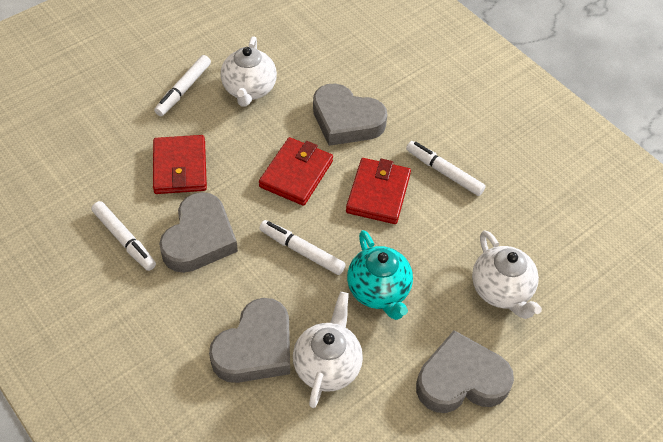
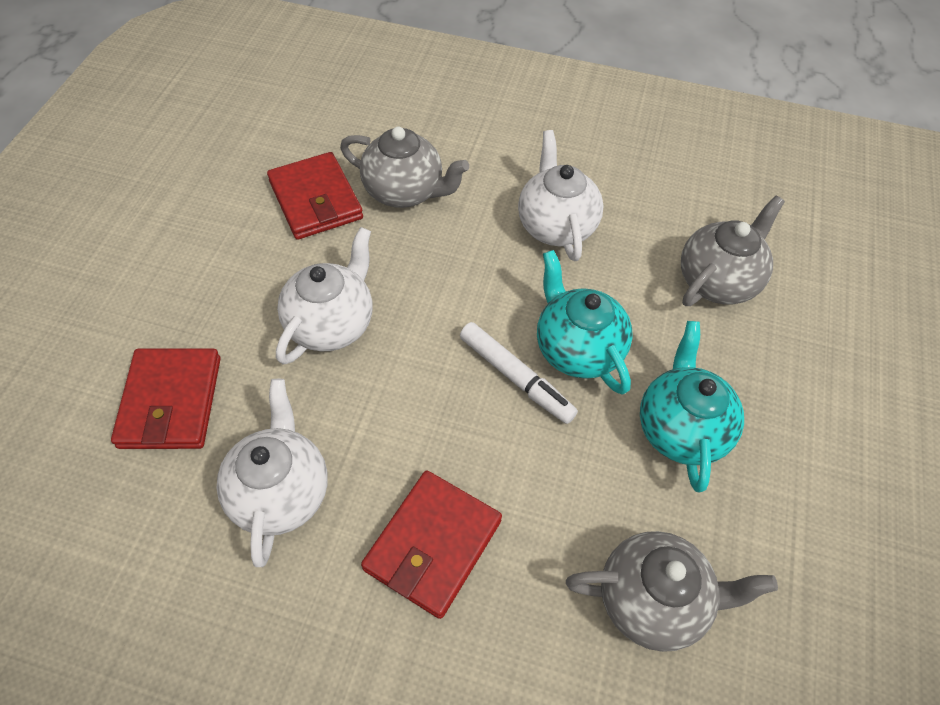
grey heart: 4 -> 0
grey teapot: 0 -> 3
turquoise teapot: 1 -> 2
white marker: 4 -> 1

